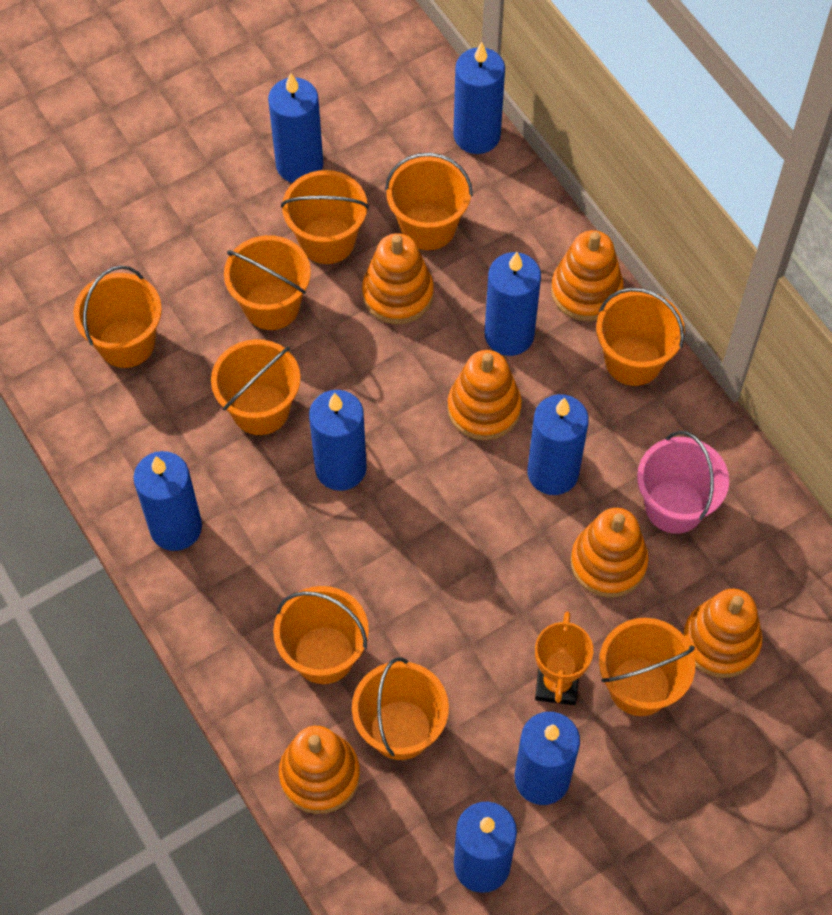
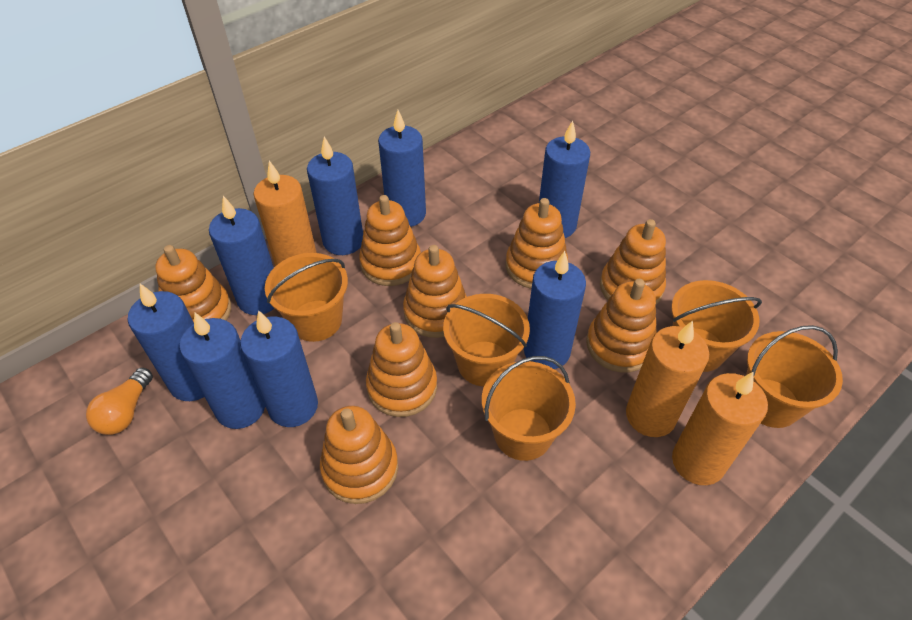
orange bucket: 9 -> 5
orange candle: 0 -> 3
orange light bulb: 0 -> 1
orange stacking toy: 6 -> 8
orange trophy: 1 -> 0
pink bucket: 1 -> 0

